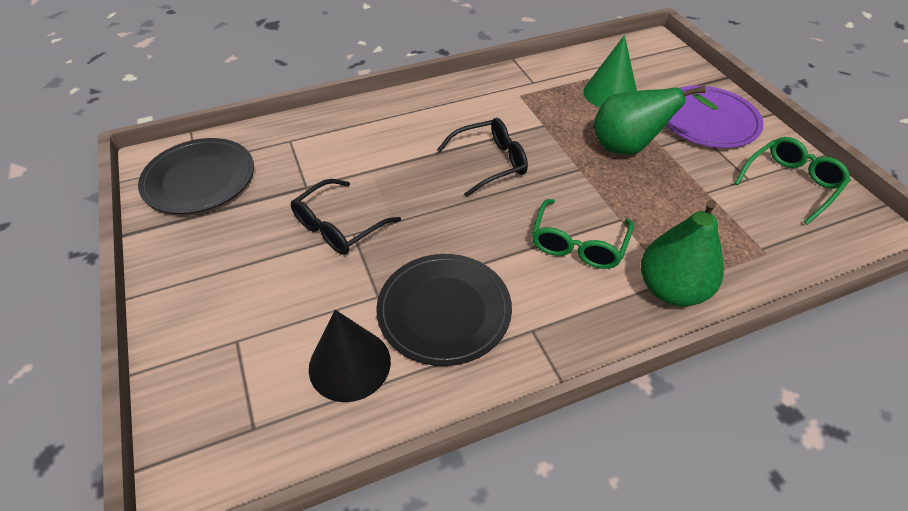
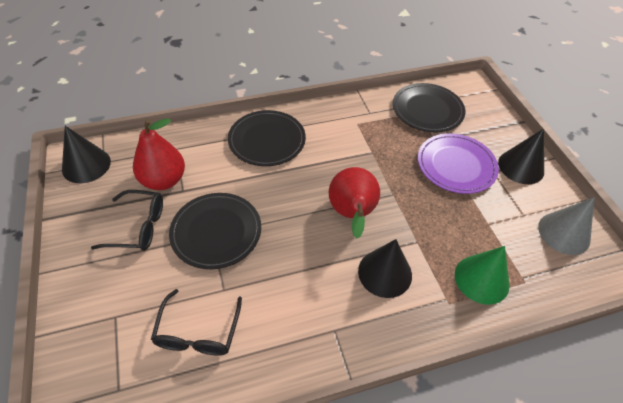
black cone: 1 -> 3
black plate: 2 -> 3
green glasses: 2 -> 0
green pear: 2 -> 0
grey cone: 0 -> 1
red pear: 0 -> 2

